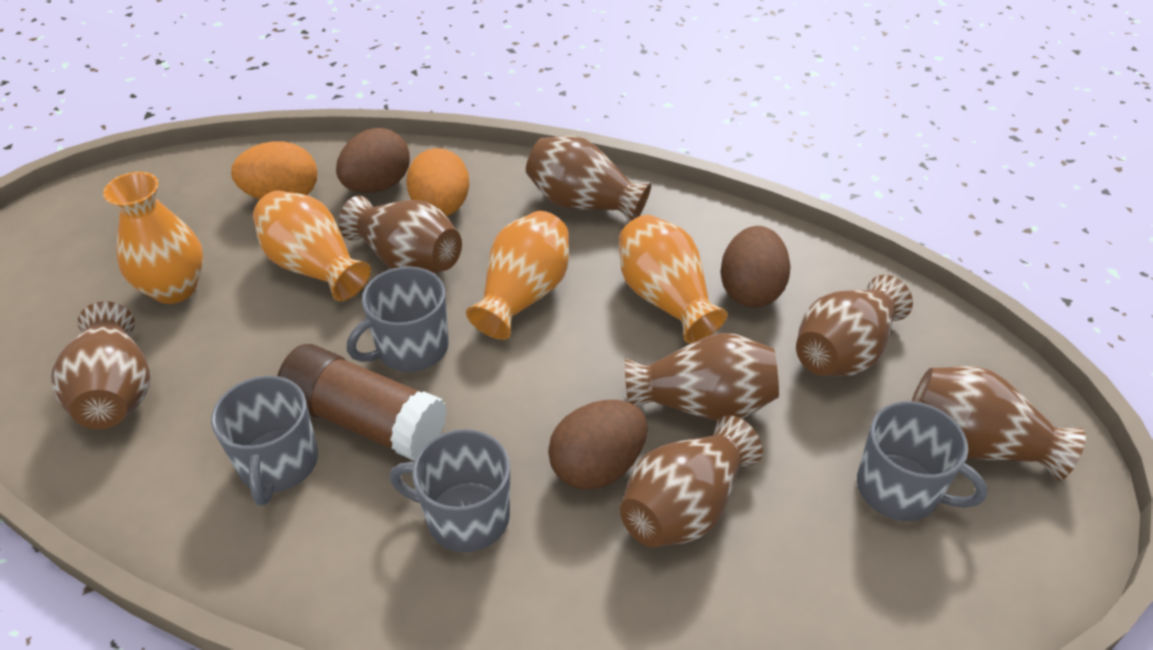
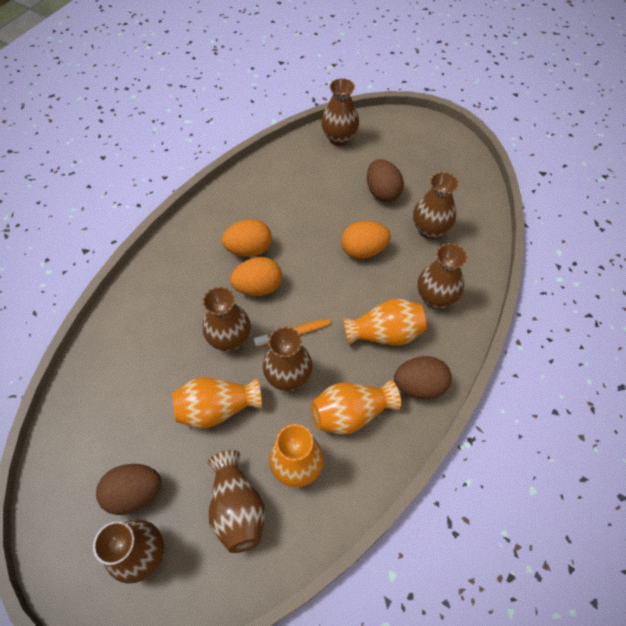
brown glue stick: 1 -> 0
grey mug: 4 -> 0
orange egg: 2 -> 3
orange toothbrush: 0 -> 1

